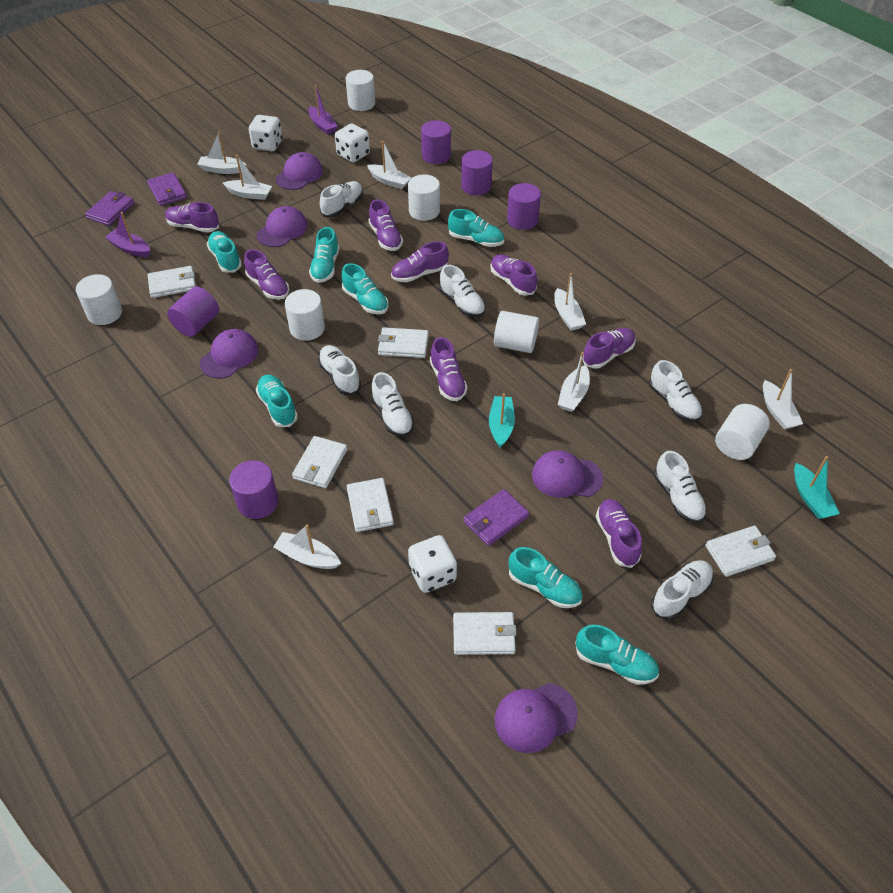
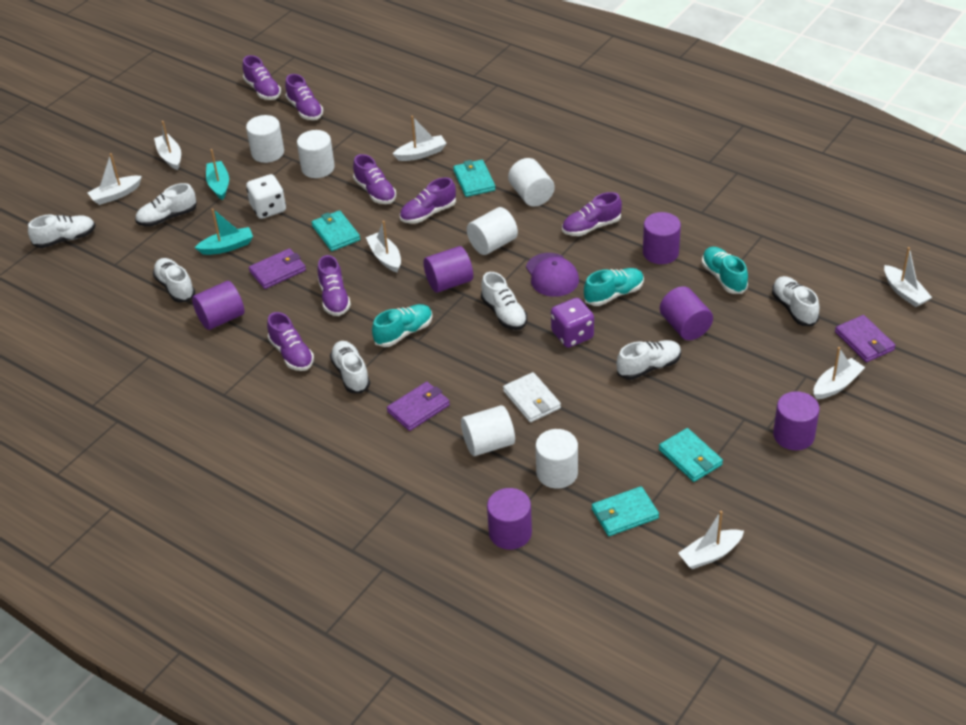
purple boat: 2 -> 0
purple cap: 5 -> 1
purple cylinder: 5 -> 6
purple dice: 0 -> 1
purple shoe: 8 -> 7
turquoise shoe: 7 -> 3
turquoise wallet: 0 -> 4
white dice: 3 -> 1
white wallet: 6 -> 1

